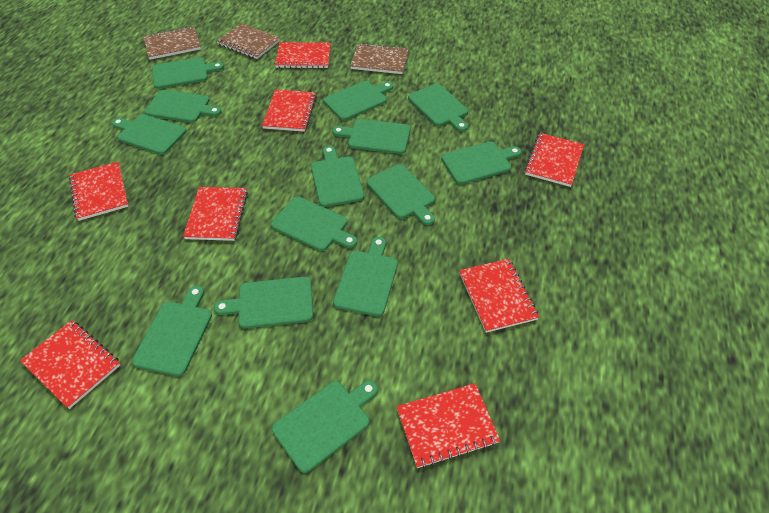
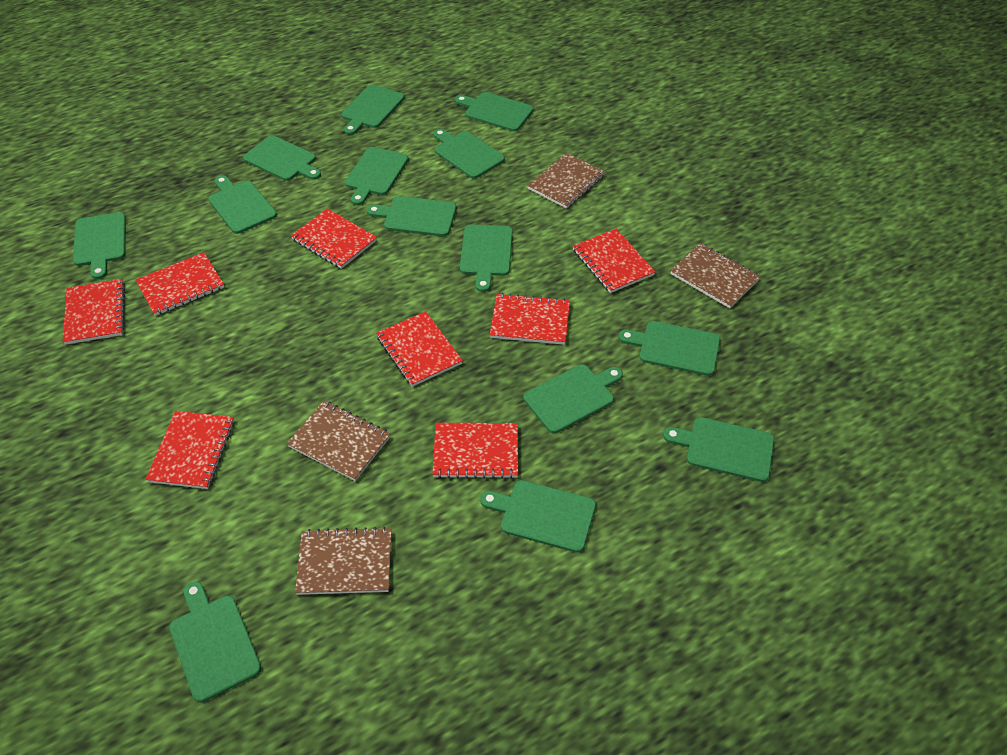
brown notebook: 3 -> 4

